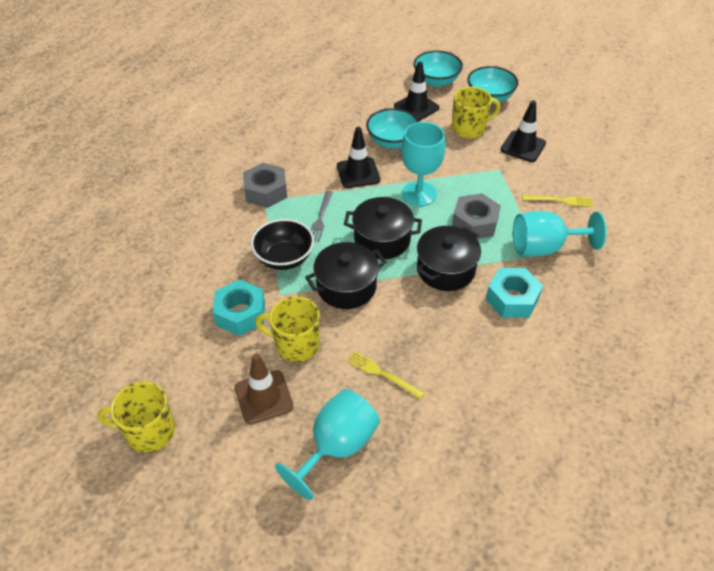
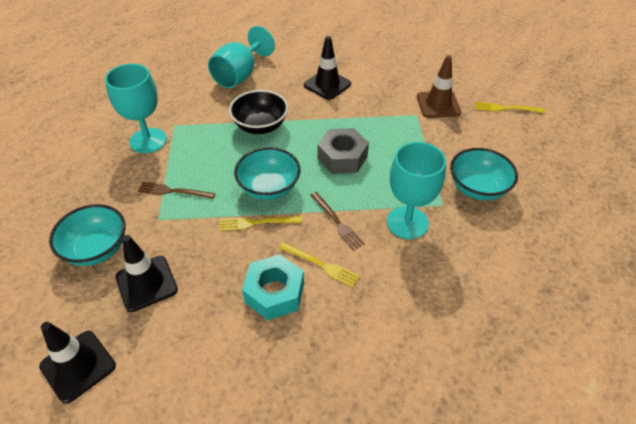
black pot: 3 -> 0
brown fork: 0 -> 2
grey fork: 1 -> 0
grey nut: 2 -> 1
turquoise nut: 2 -> 1
yellow fork: 2 -> 3
yellow mug: 3 -> 0

